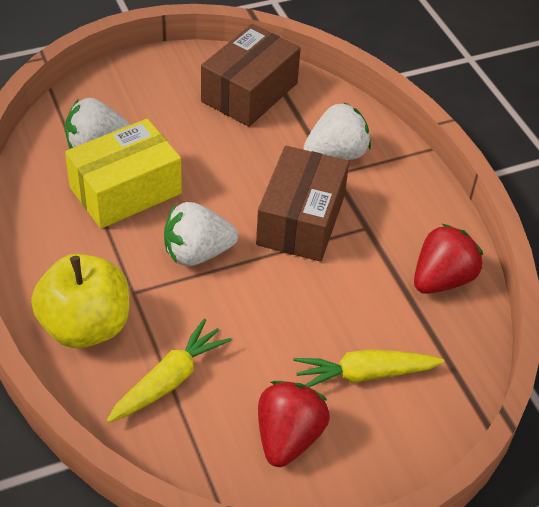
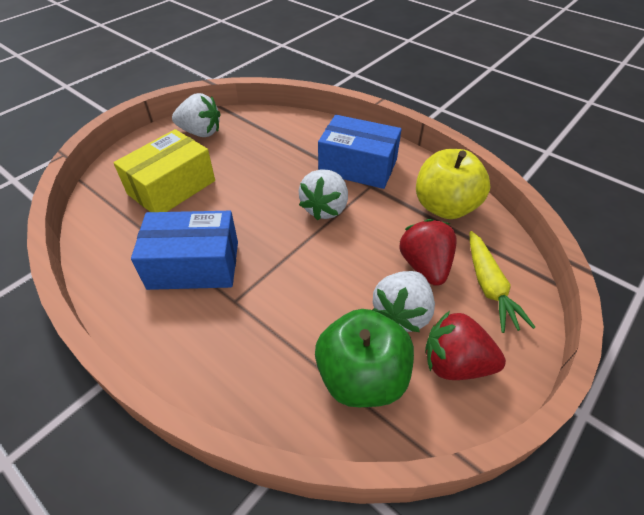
blue box: 0 -> 2
brown box: 2 -> 0
green apple: 0 -> 1
yellow carrot: 2 -> 1

